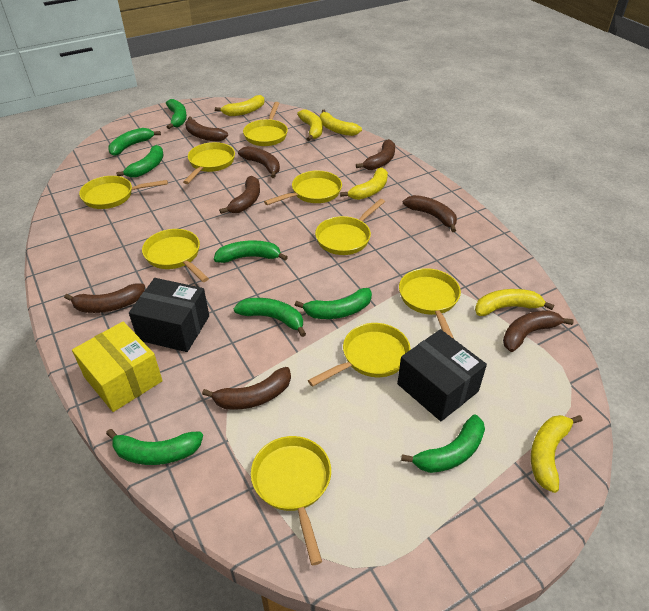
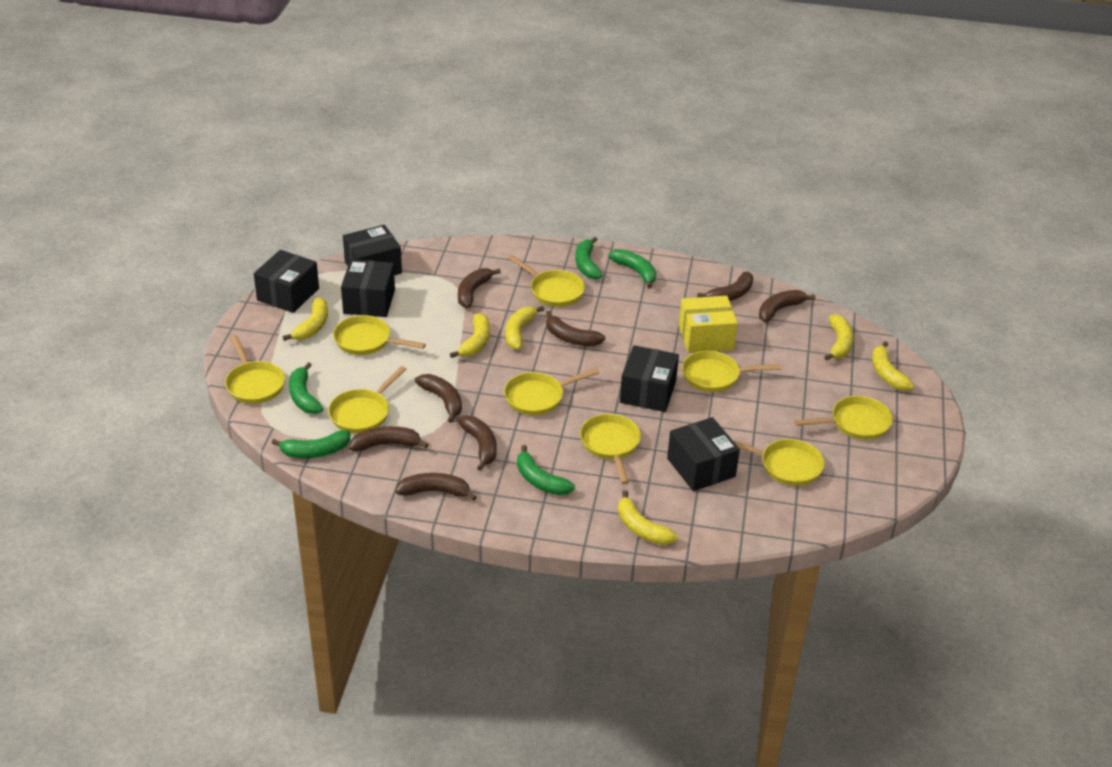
black box: 2 -> 5
green banana: 8 -> 5

